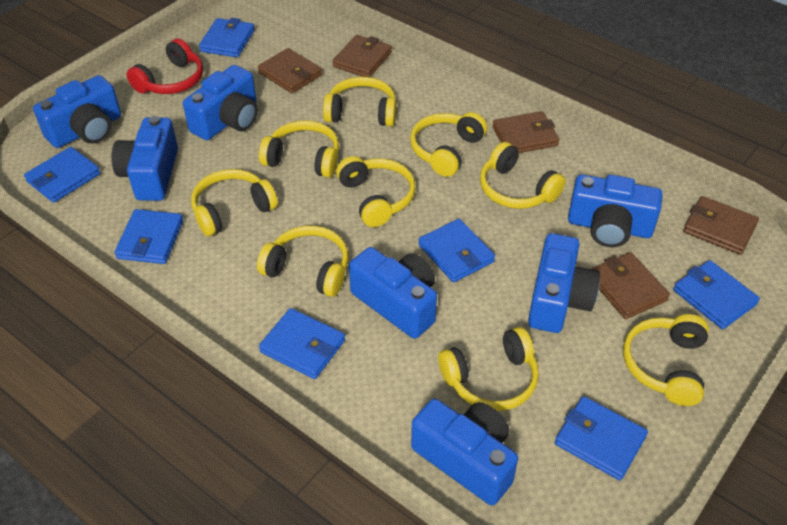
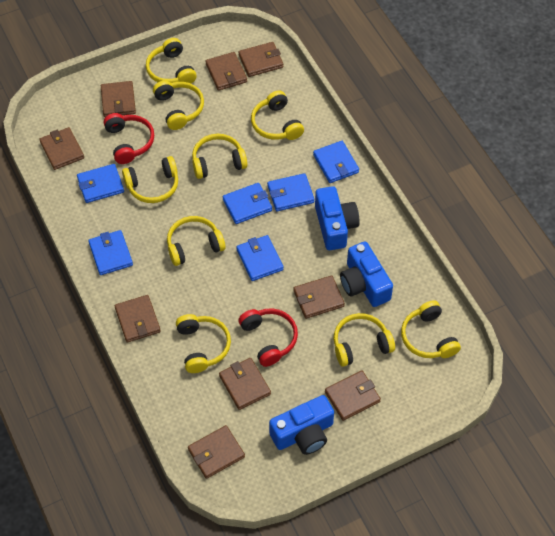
blue camera: 7 -> 3
blue wallet: 7 -> 6
brown wallet: 5 -> 9
red headphones: 1 -> 2

